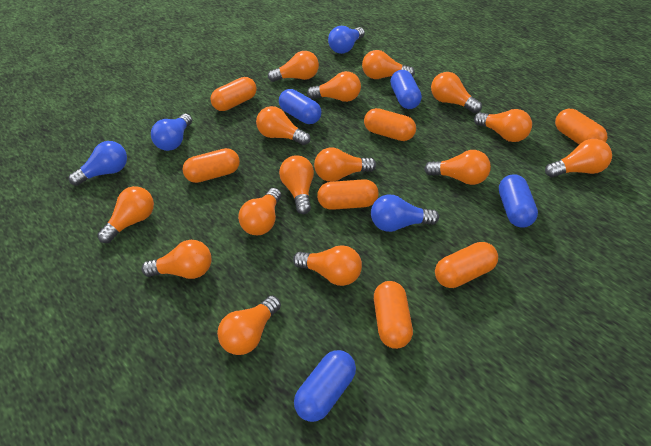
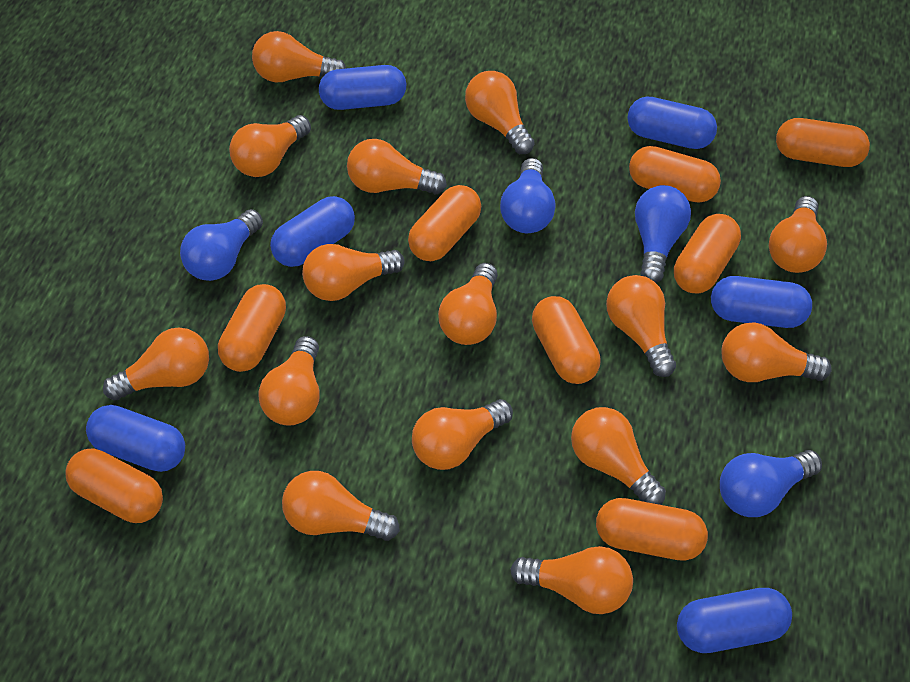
blue capsule: 4 -> 6
orange capsule: 7 -> 8

